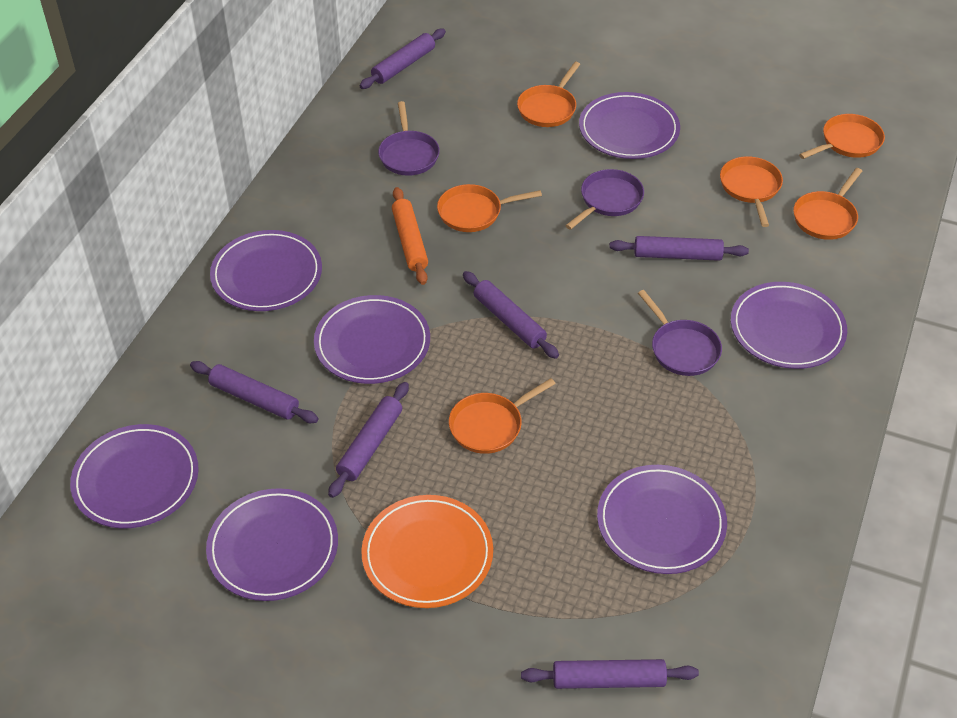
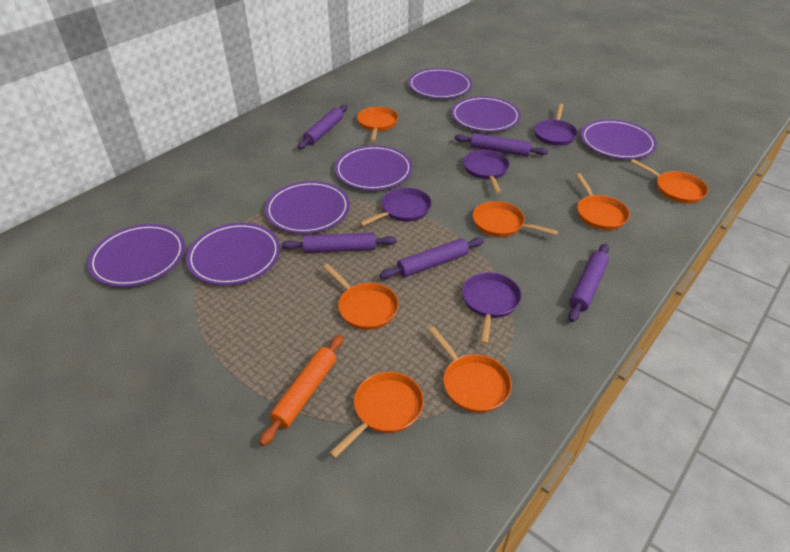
orange pan: 6 -> 7
orange plate: 1 -> 0
purple pan: 3 -> 4
purple rolling pin: 6 -> 5

